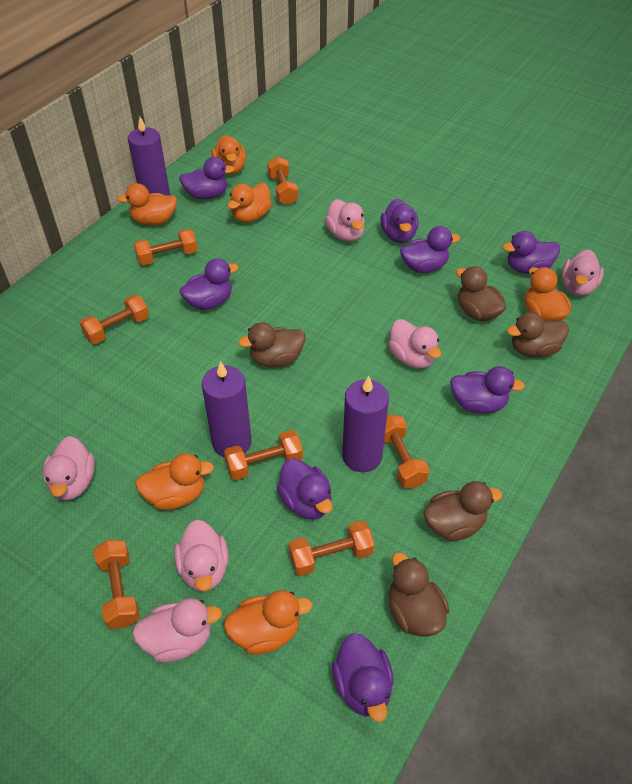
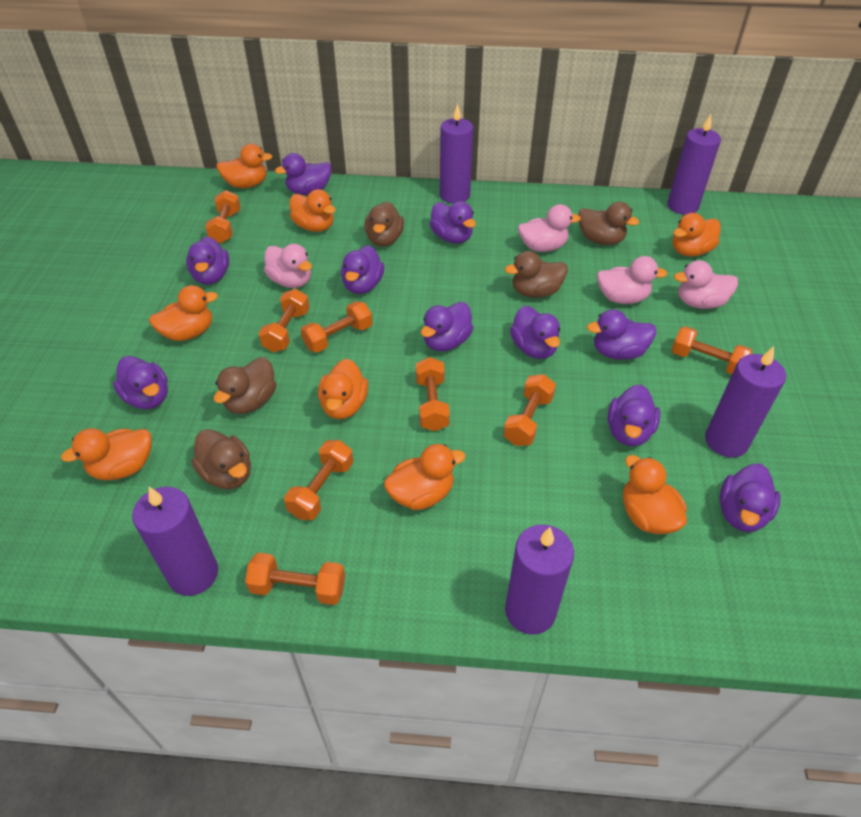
orange duck: 6 -> 8
orange dumbbell: 7 -> 8
pink duck: 6 -> 4
purple candle: 3 -> 5
purple duck: 8 -> 10

